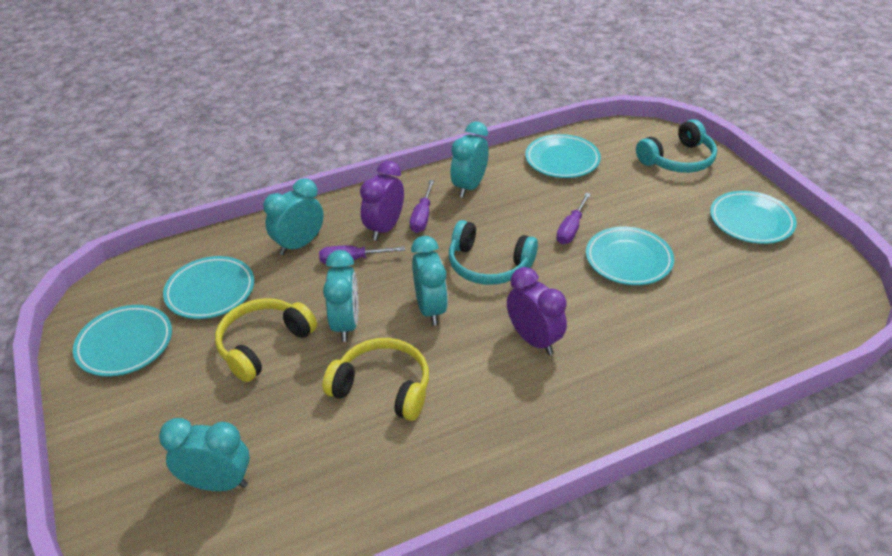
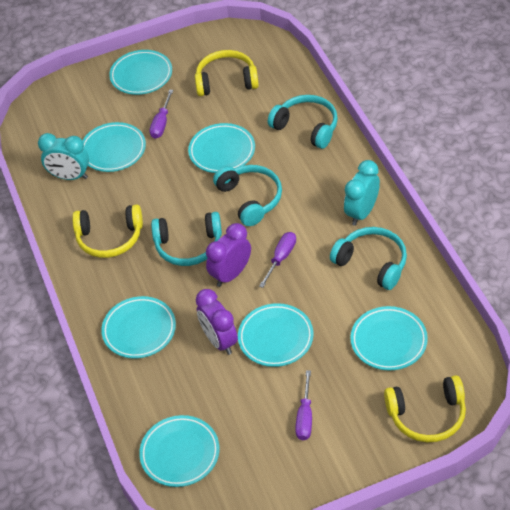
turquoise clock: 5 -> 2
turquoise headphones: 2 -> 4
turquoise plate: 5 -> 7
yellow headphones: 2 -> 3

